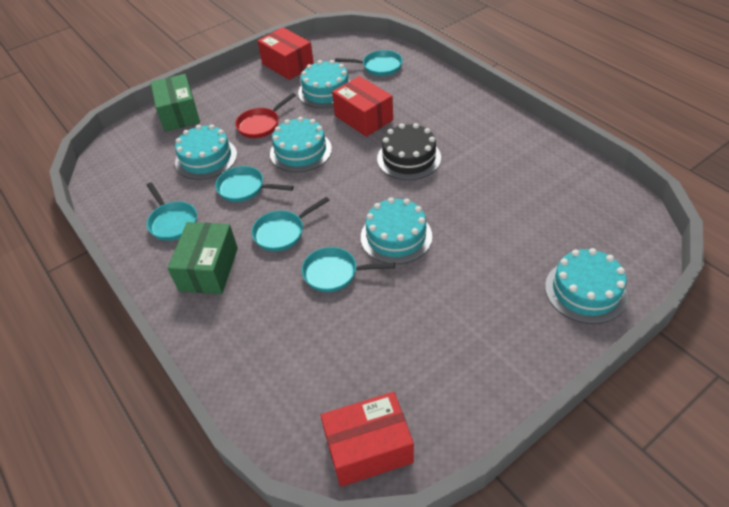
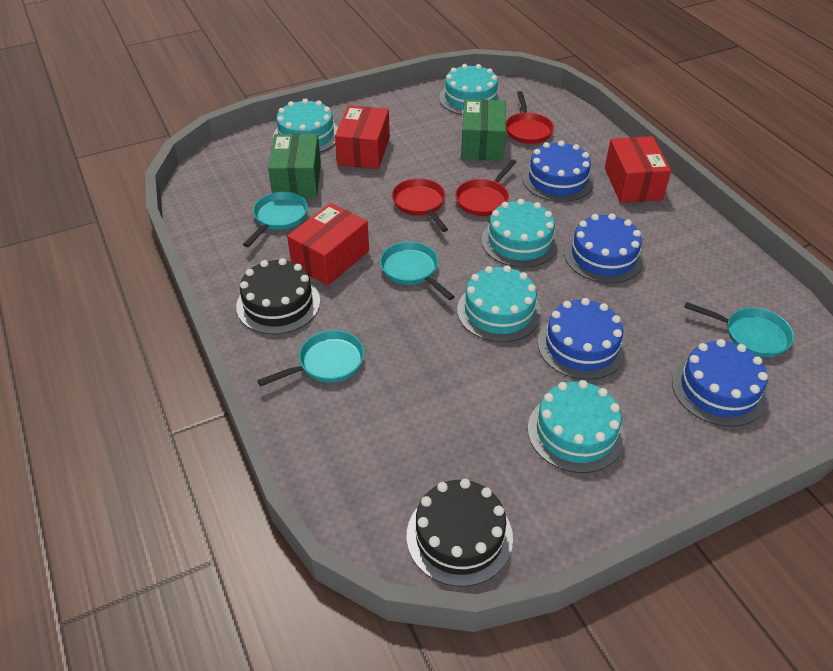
black cake: 1 -> 2
blue cake: 0 -> 4
red pan: 1 -> 3
turquoise pan: 5 -> 4

